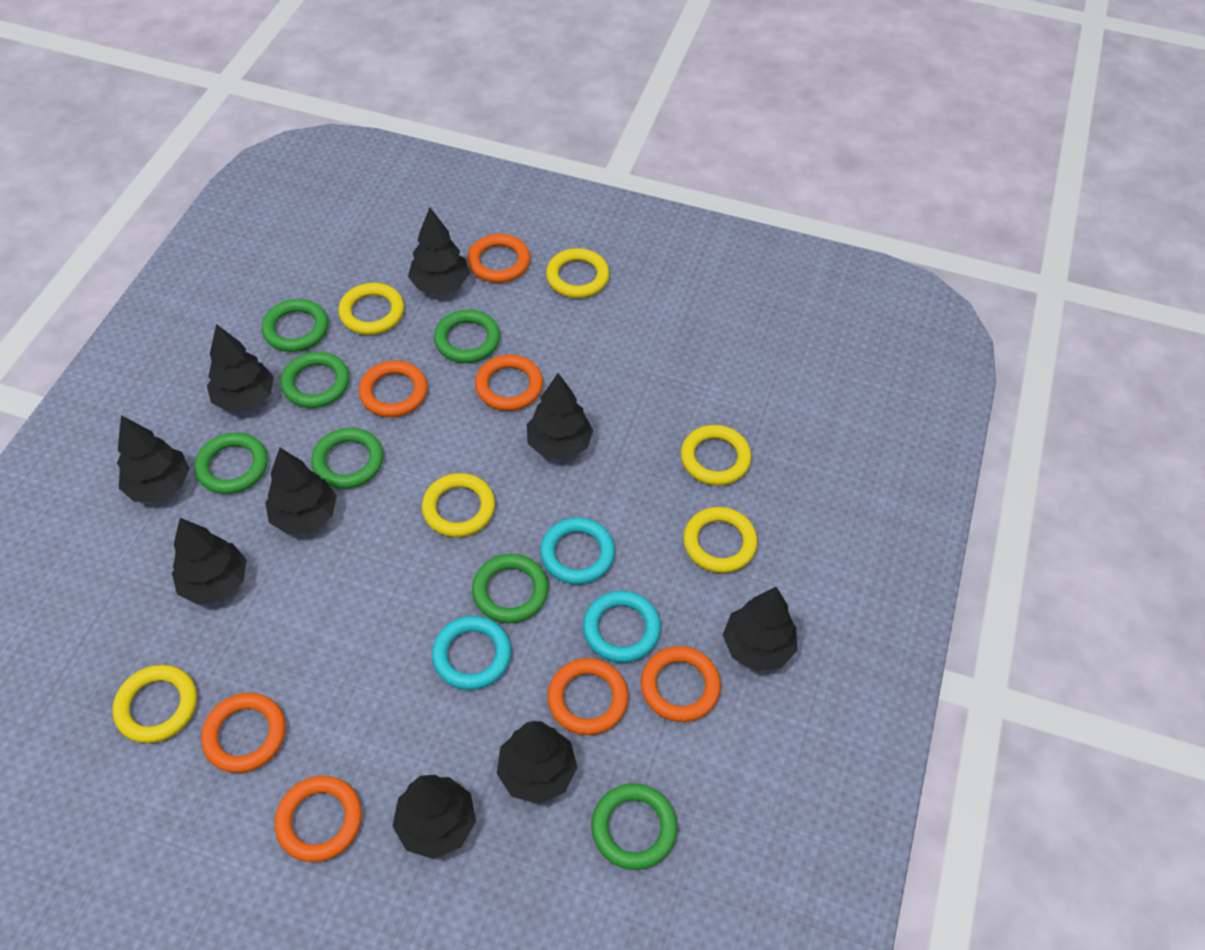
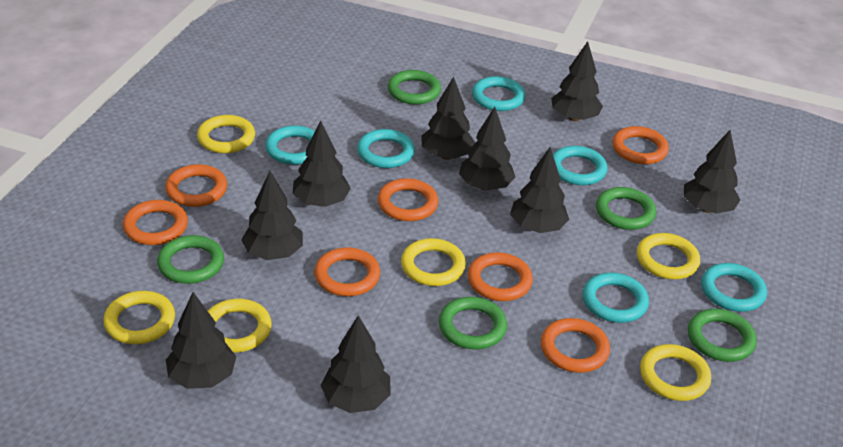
green ring: 7 -> 5
turquoise ring: 3 -> 6

